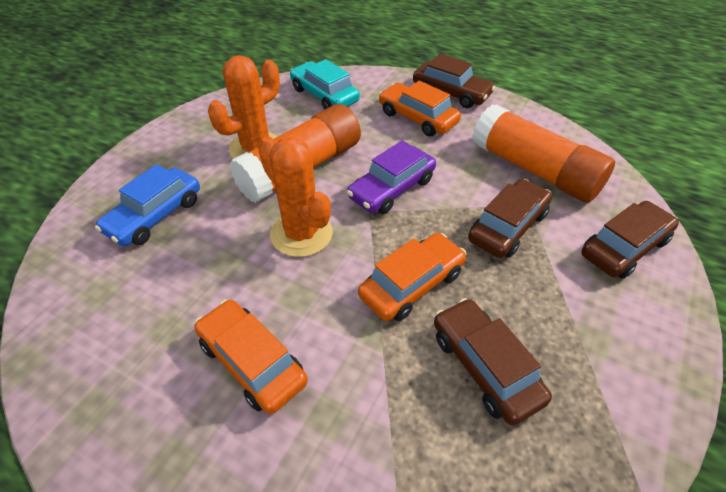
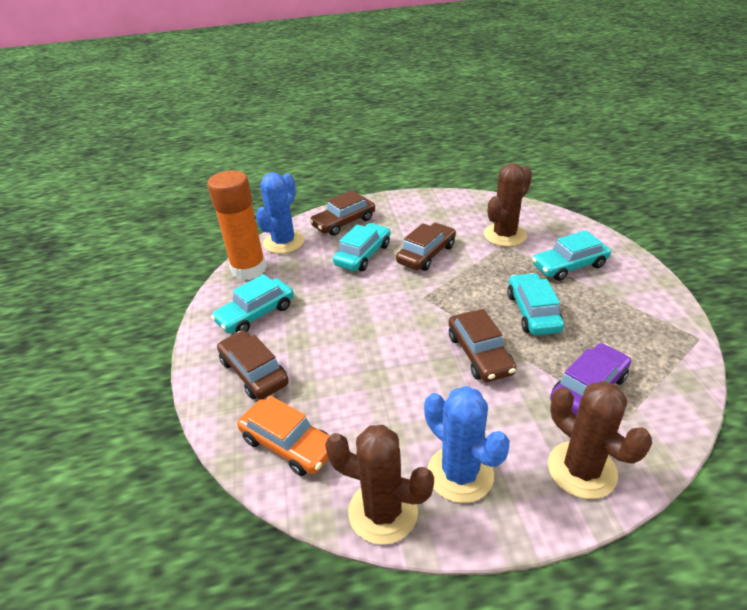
blue cactus: 0 -> 2
blue car: 1 -> 0
brown cactus: 0 -> 3
orange cactus: 2 -> 0
orange car: 3 -> 1
orange glue stick: 2 -> 1
turquoise car: 1 -> 4

